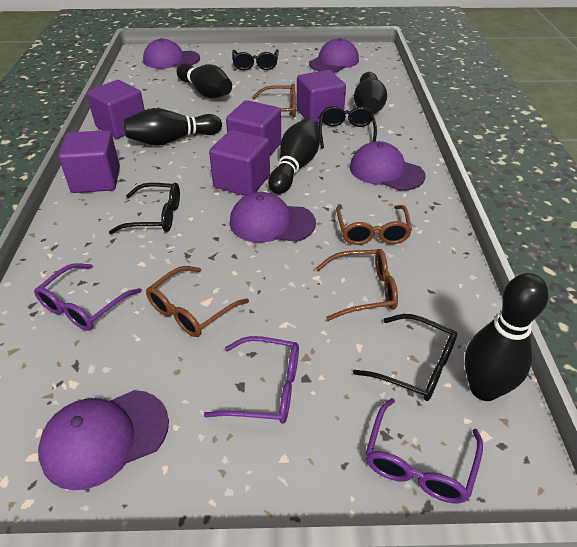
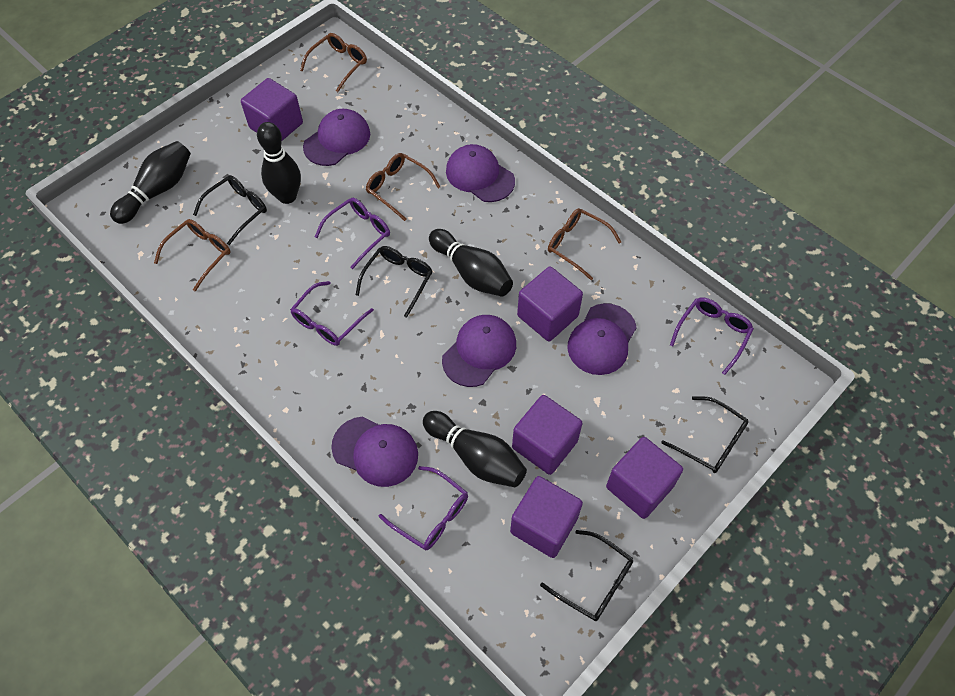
black bowling pin: 5 -> 4
purple glasses: 3 -> 4

